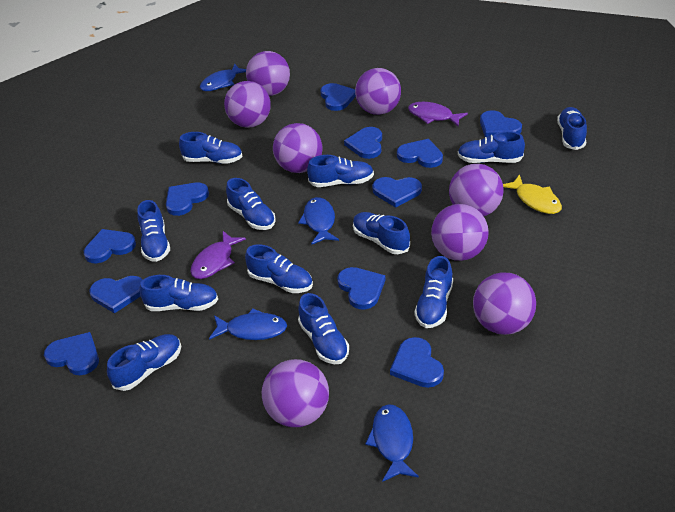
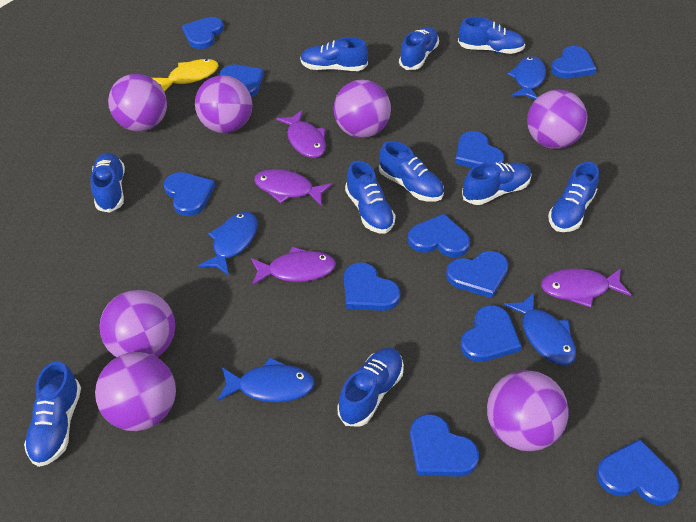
blue shoe: 12 -> 10
purple ball: 8 -> 7
purple fish: 2 -> 4

